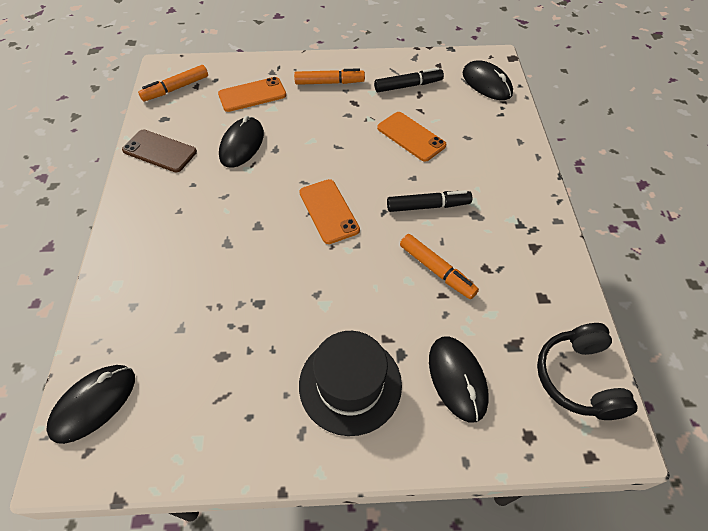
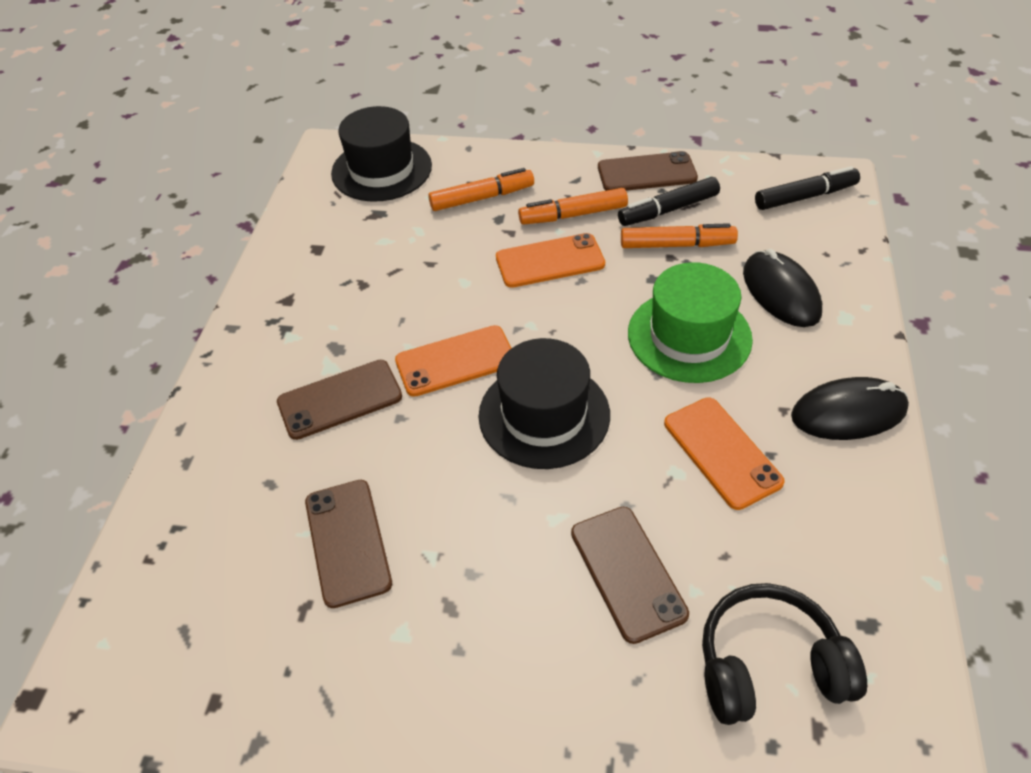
black hat: 1 -> 2
black mouse: 4 -> 2
brown phone: 1 -> 4
green hat: 0 -> 1

